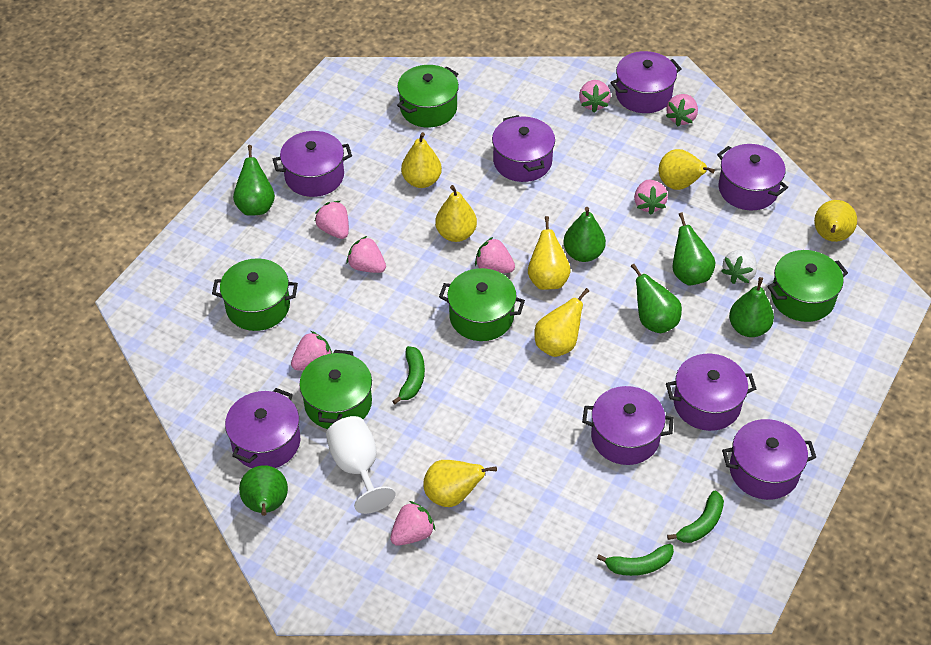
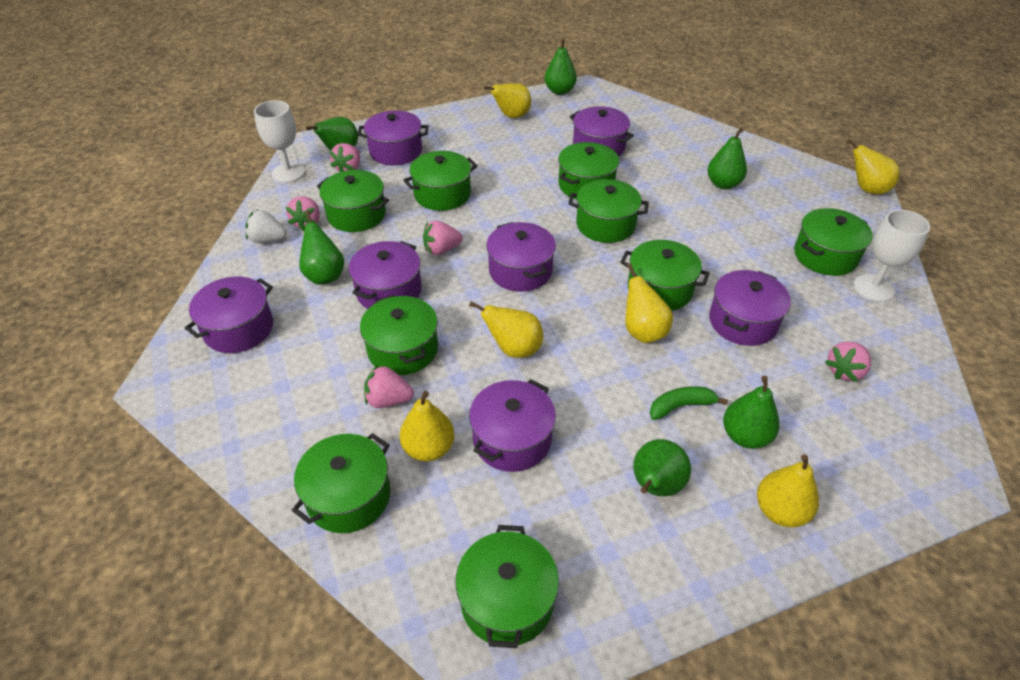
green banana: 3 -> 1
green pot: 5 -> 9
pink strawberry: 8 -> 5
purple pot: 8 -> 7
white goblet: 1 -> 2
yellow pear: 7 -> 6

